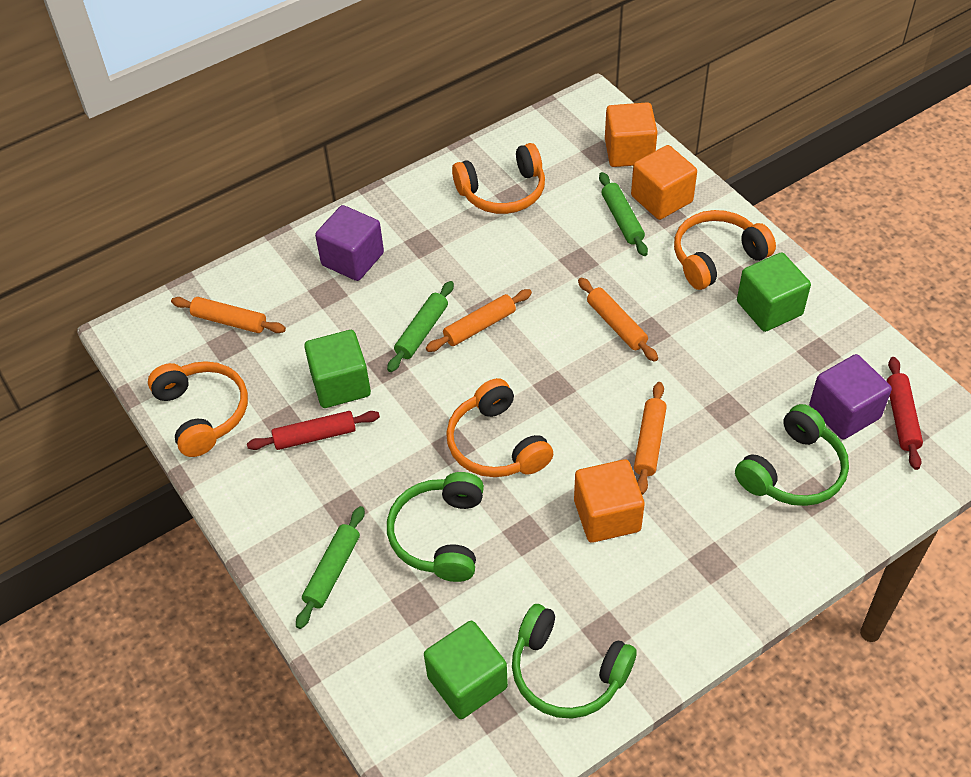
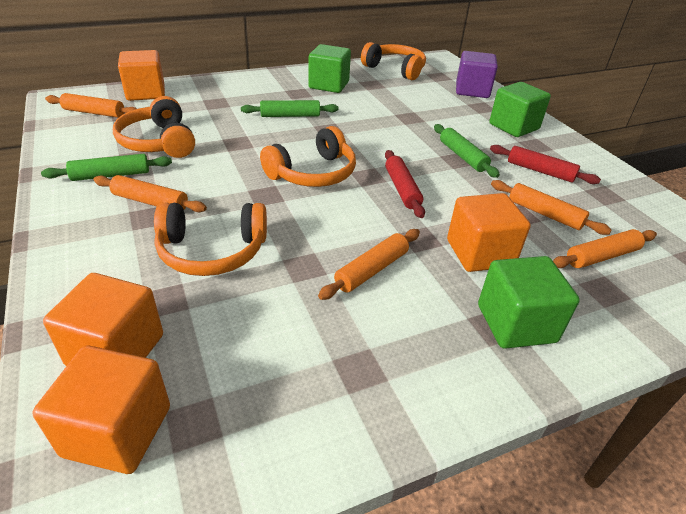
green headphones: 3 -> 0
orange cube: 3 -> 4
orange rolling pin: 4 -> 5
purple cube: 2 -> 1

